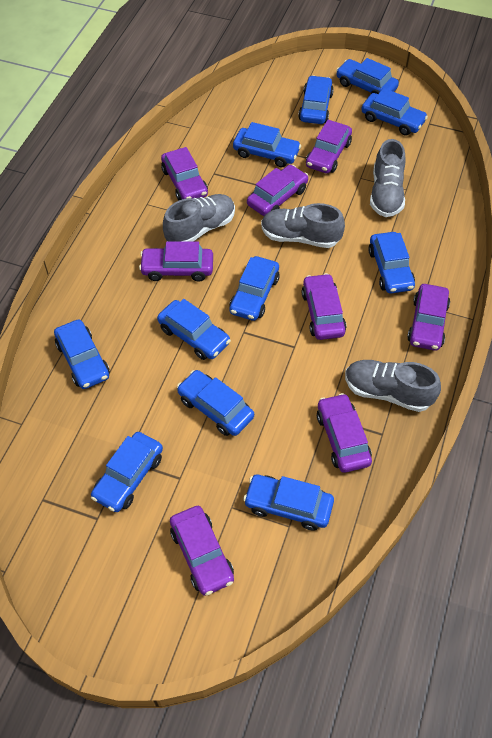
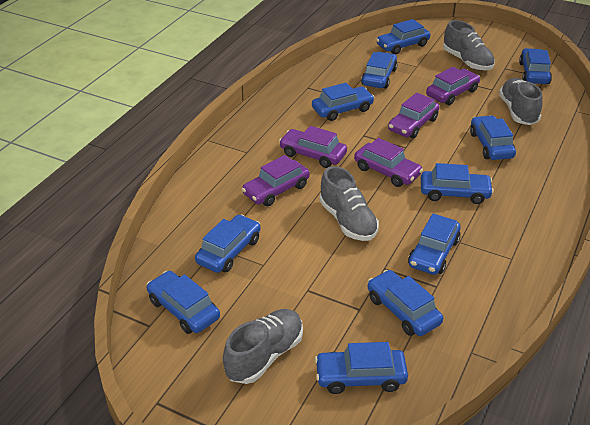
purple car: 8 -> 5

